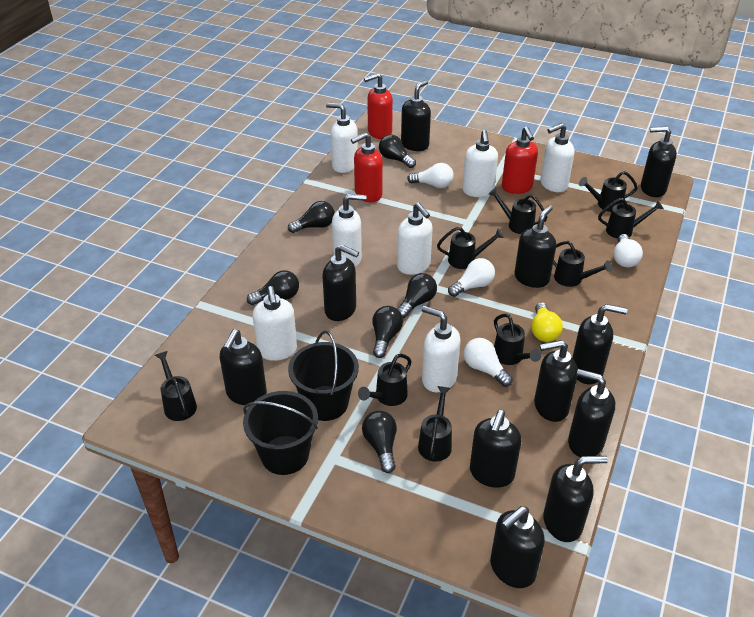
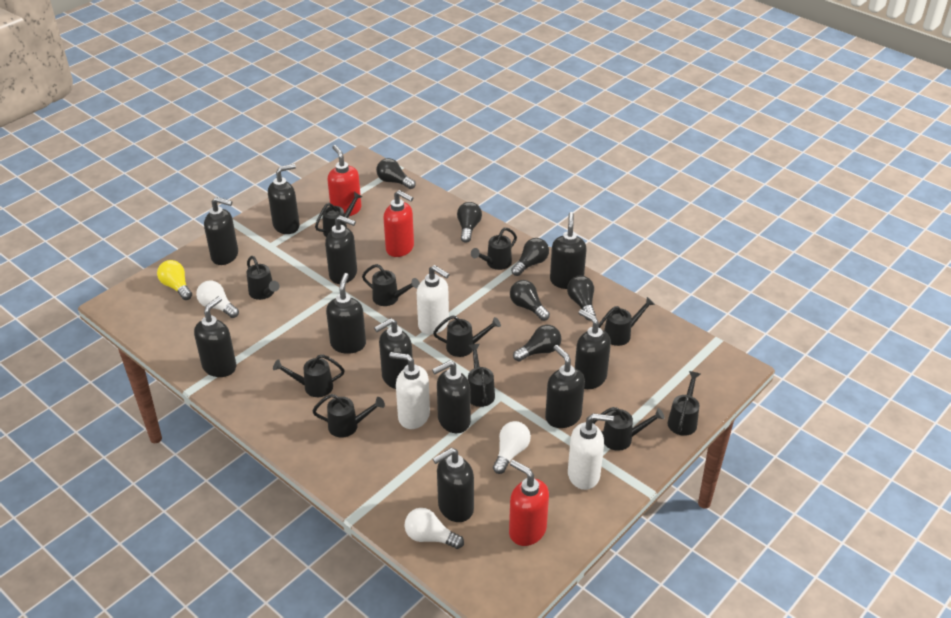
black bucket: 2 -> 0
black watering can: 9 -> 11
white light bulb: 4 -> 3
white soap dispenser: 7 -> 3

